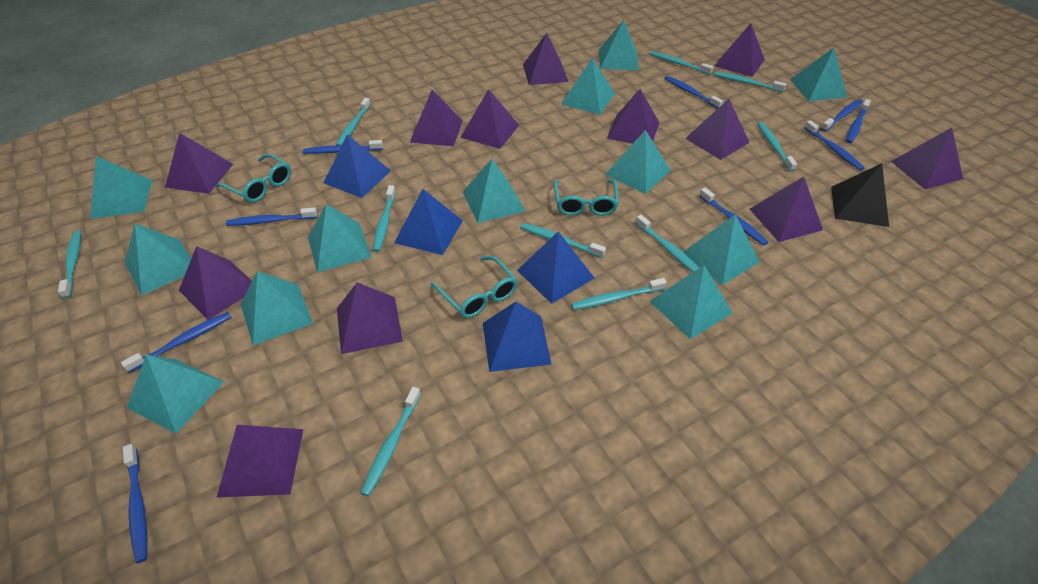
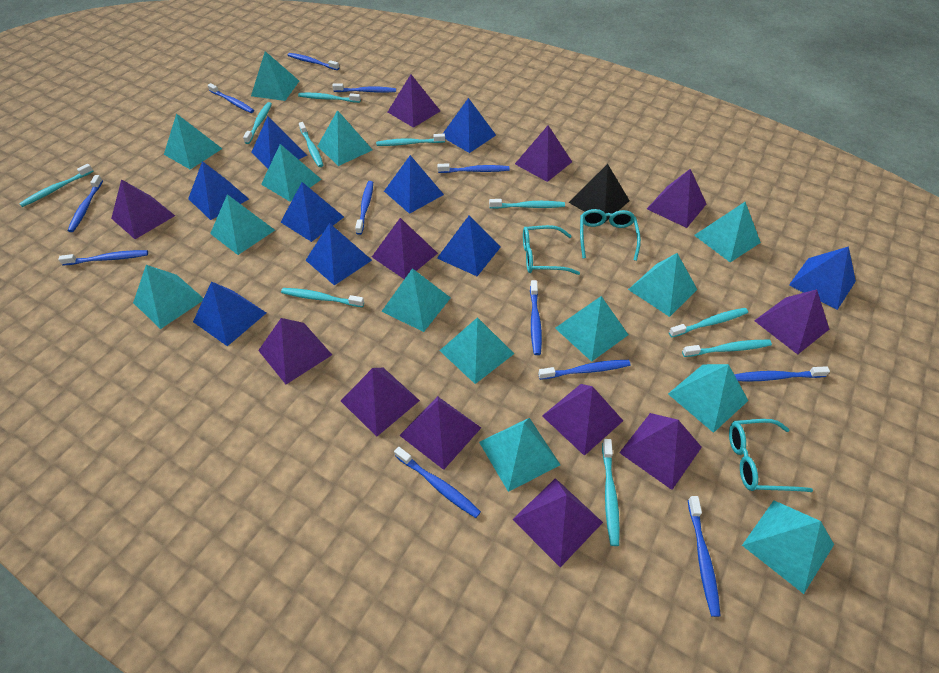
blue pyramid: 4 -> 9
blue toothbrush: 9 -> 12
turquoise pyramid: 12 -> 14

